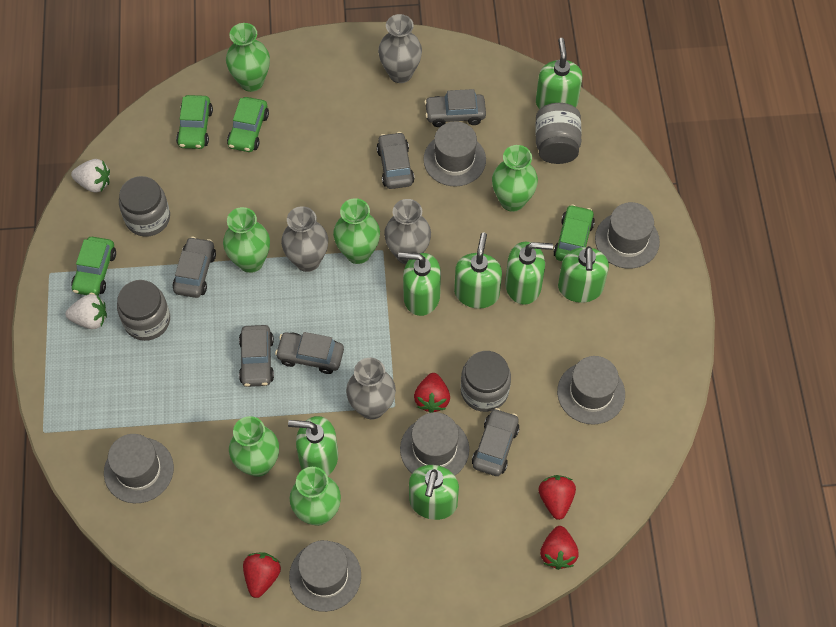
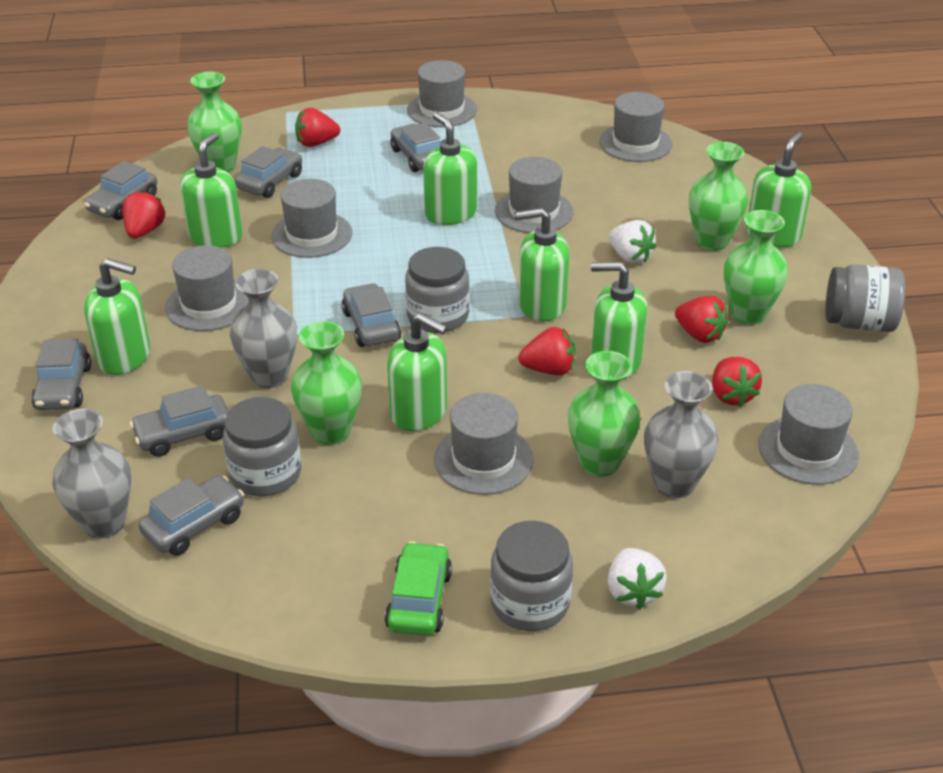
green car: 4 -> 1
green vase: 6 -> 5
grey car: 6 -> 7
grey hat: 6 -> 7
grey vase: 4 -> 3
red strawberry: 4 -> 5

